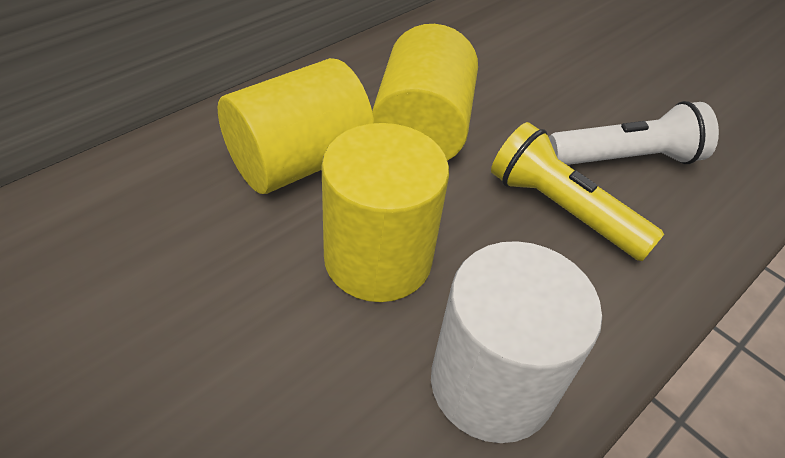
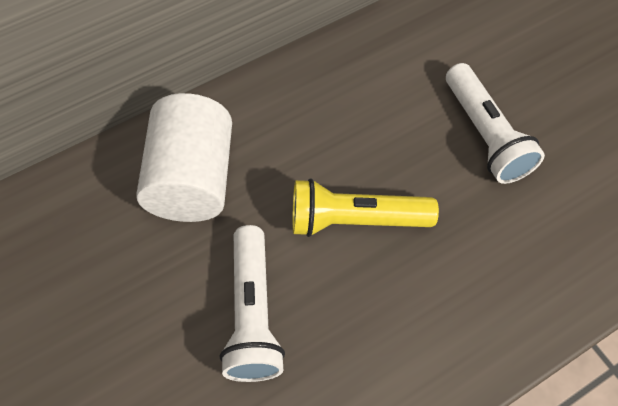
white flashlight: 1 -> 2
yellow cylinder: 3 -> 0

